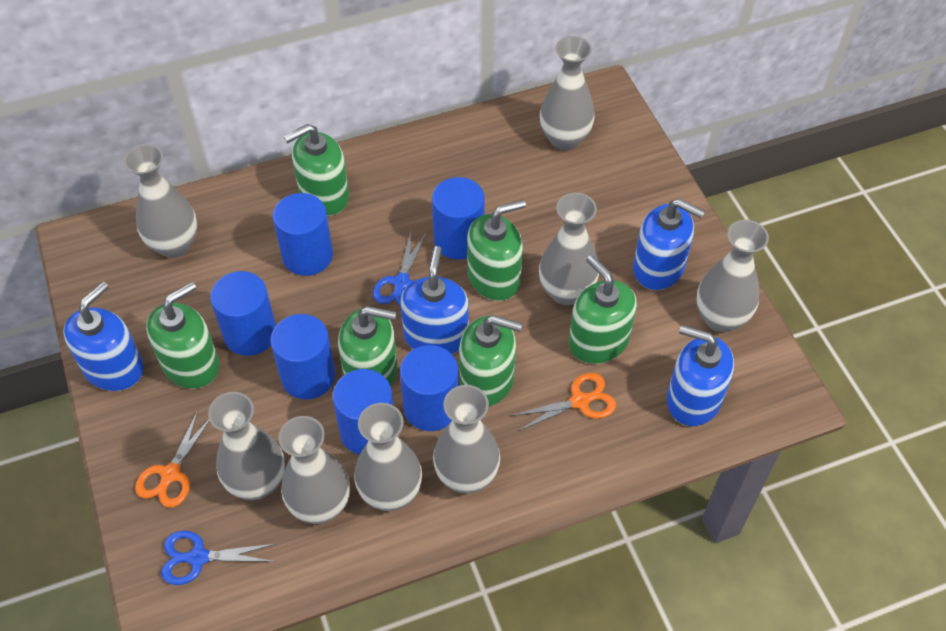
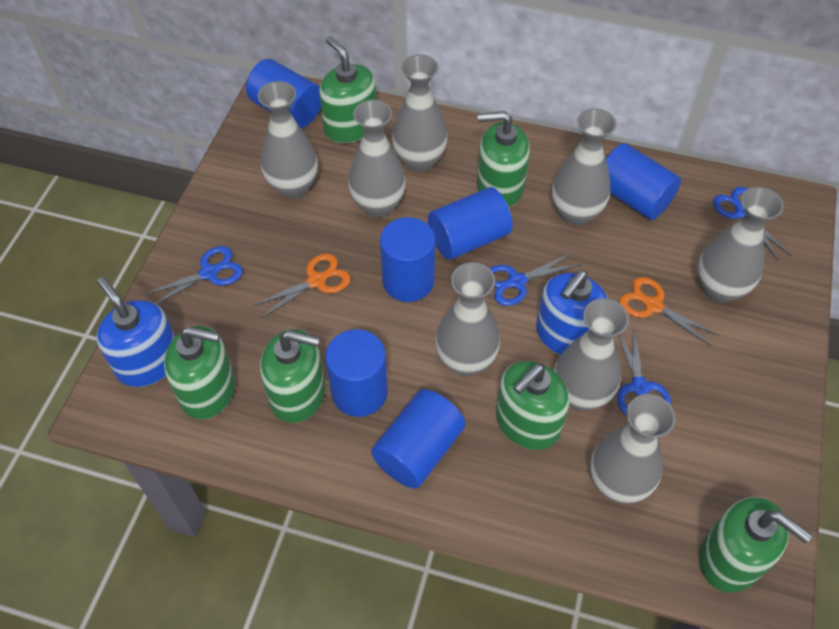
blue scissors: 2 -> 4
blue soap dispenser: 4 -> 2

